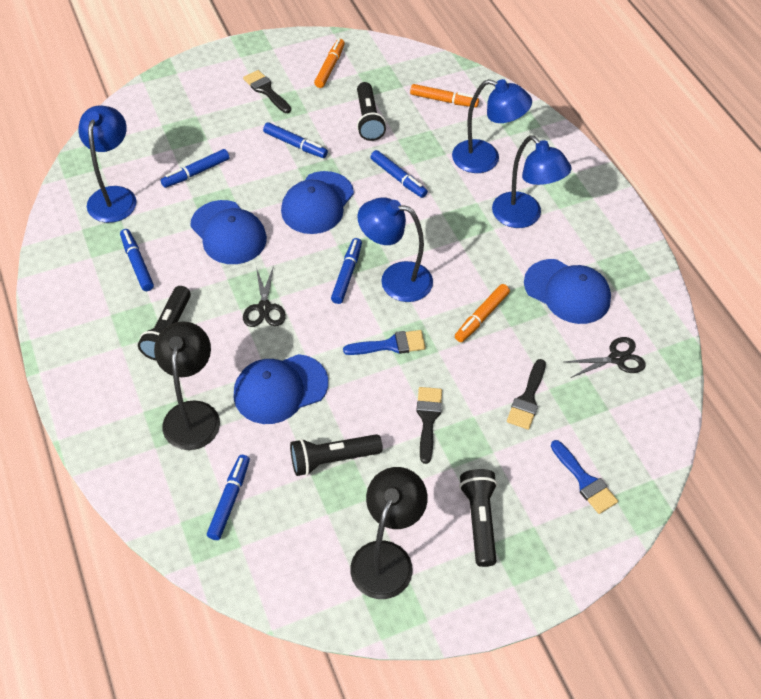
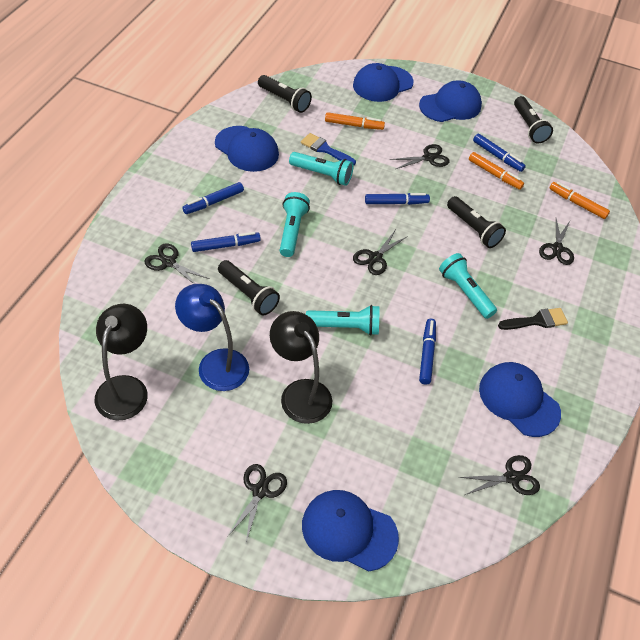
black brush: 3 -> 1
black scissors: 2 -> 6
blue brush: 2 -> 1
blue cap: 4 -> 5
blue lamp: 4 -> 1
blue marker: 6 -> 5
turquoise flashlight: 0 -> 4

